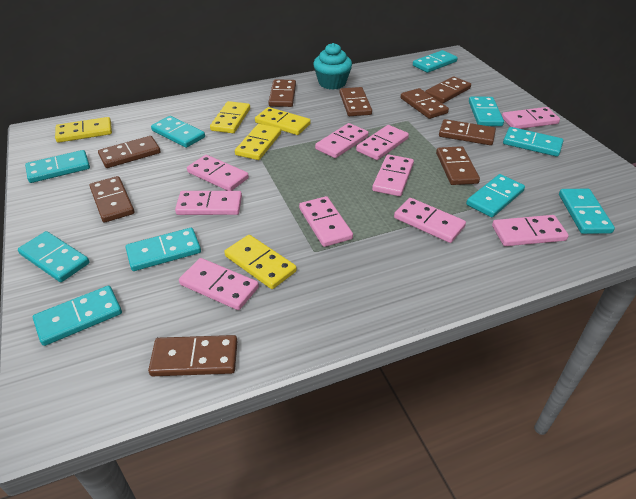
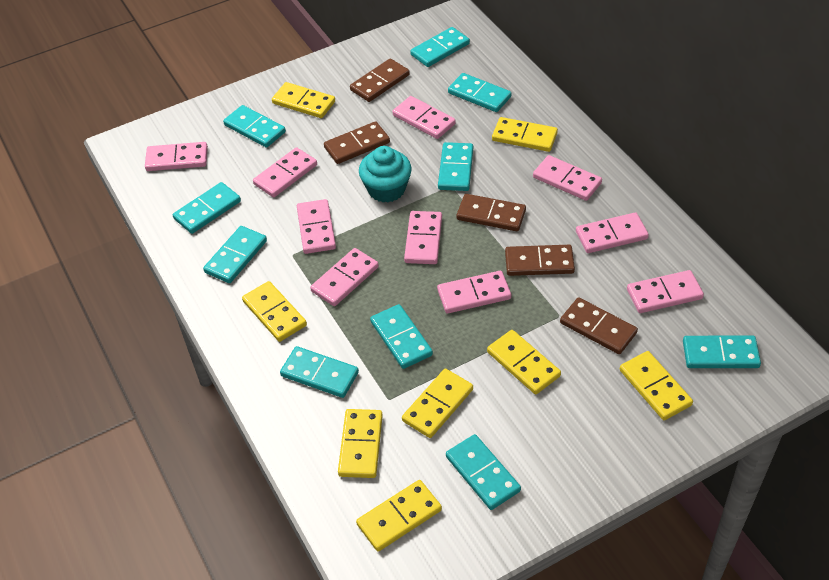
brown domino: 9 -> 5
yellow domino: 5 -> 8

